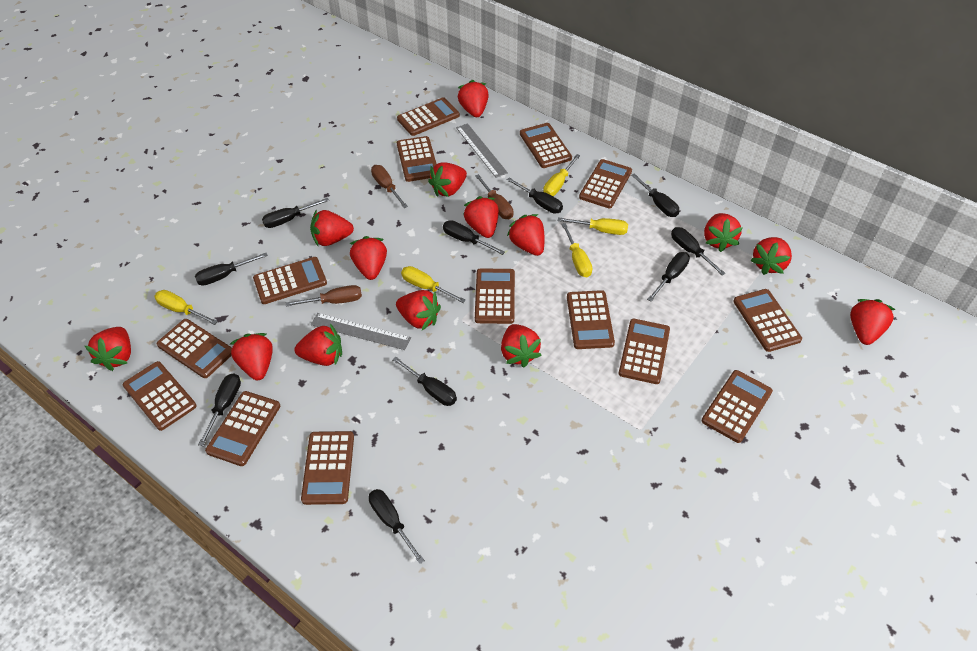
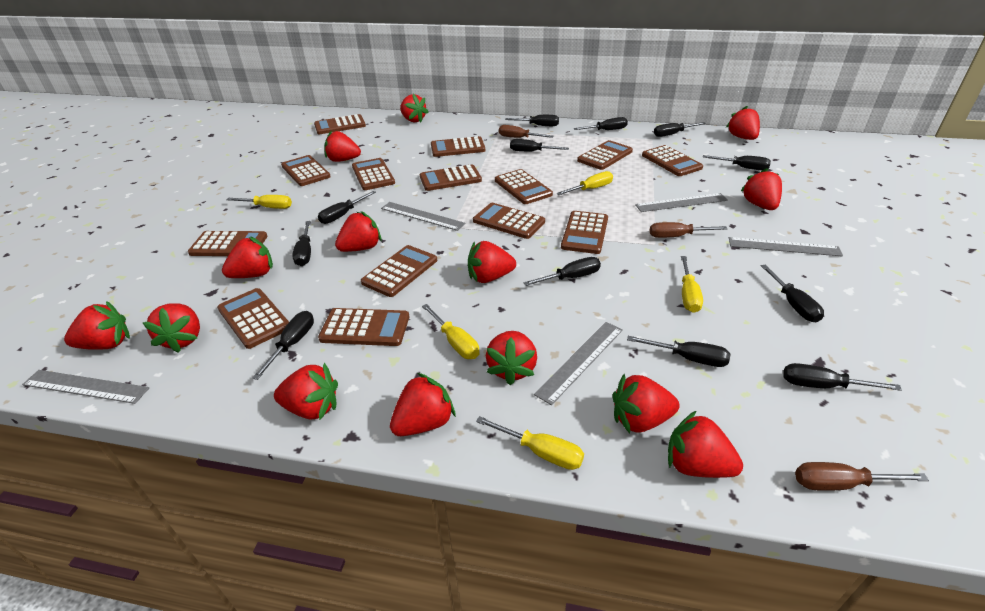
black screwdriver: 10 -> 12
grey ruler: 2 -> 5

